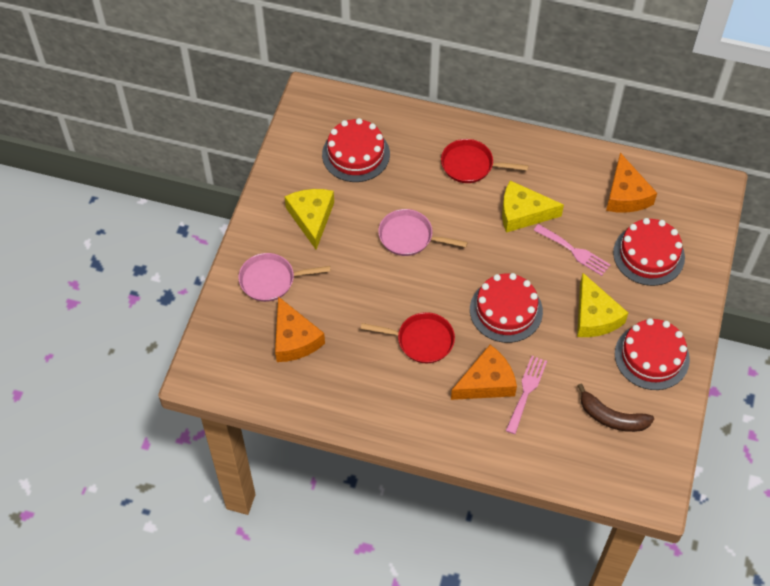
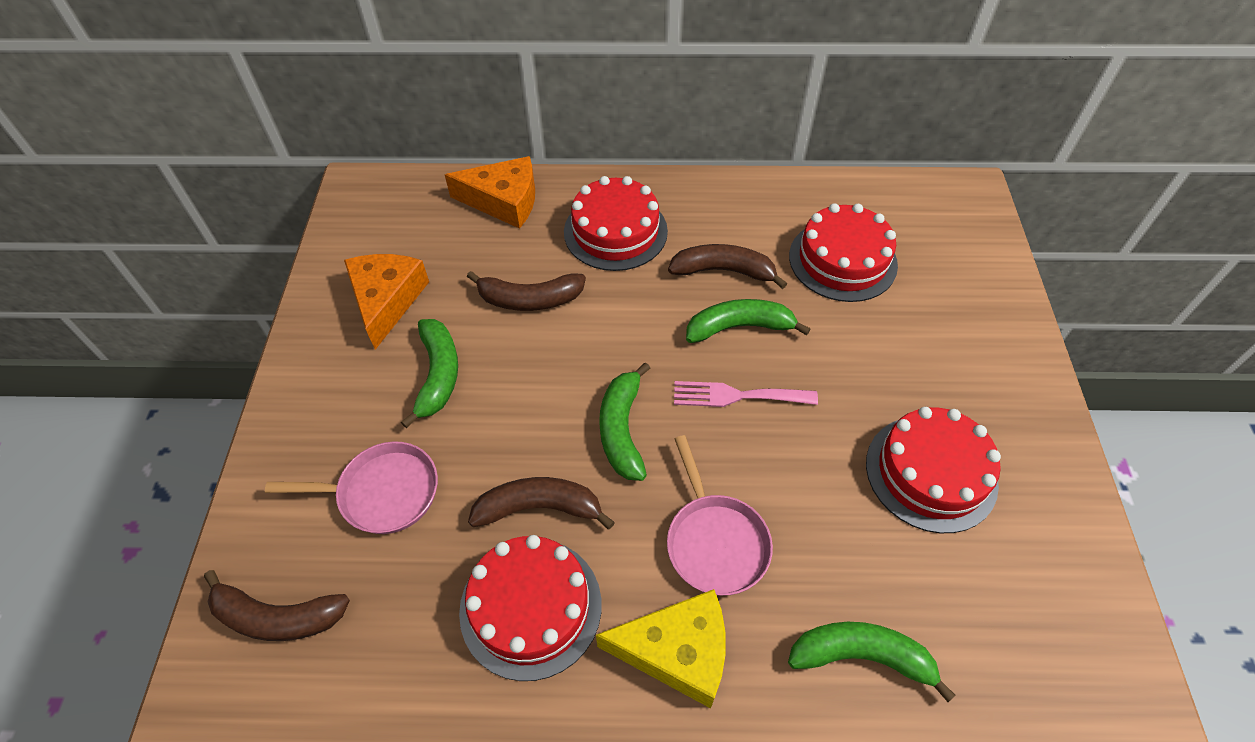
brown banana: 1 -> 4
green banana: 0 -> 4
orange cheese: 3 -> 2
pink fork: 2 -> 1
red pan: 2 -> 0
yellow cheese: 3 -> 1

